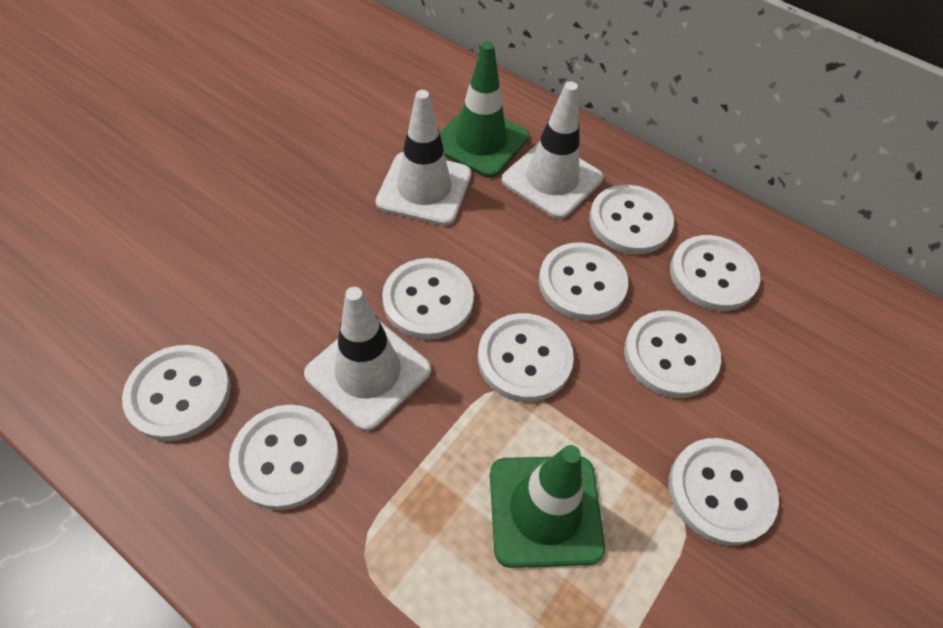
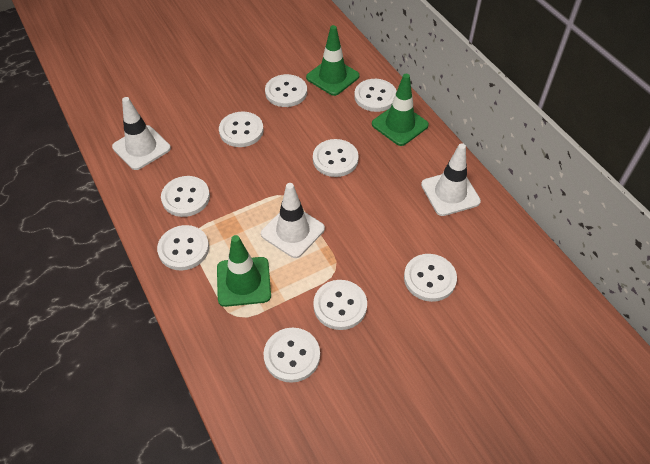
green traffic cone: 2 -> 3

